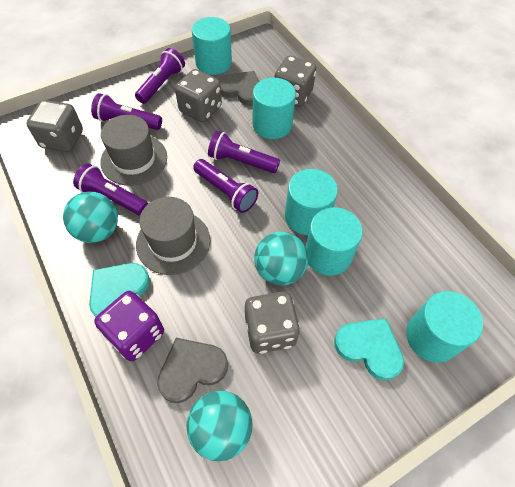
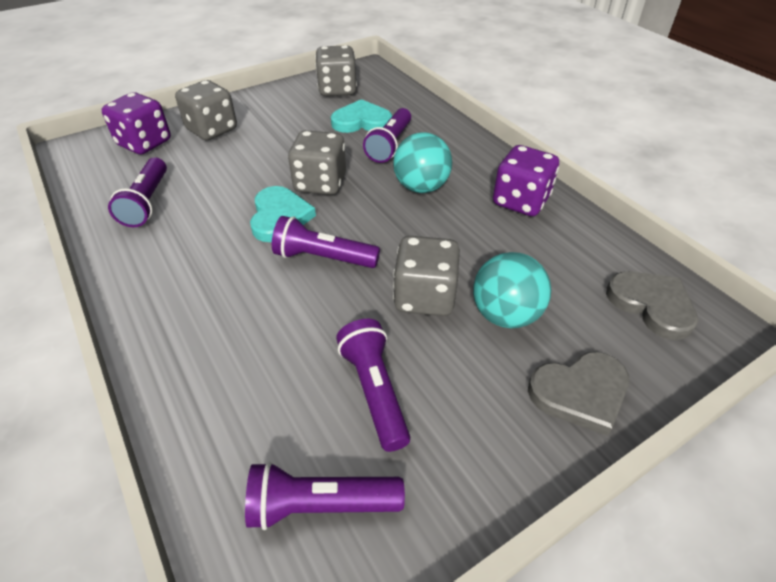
grey hat: 2 -> 0
purple dice: 1 -> 2
turquoise ball: 3 -> 2
turquoise cylinder: 5 -> 0

